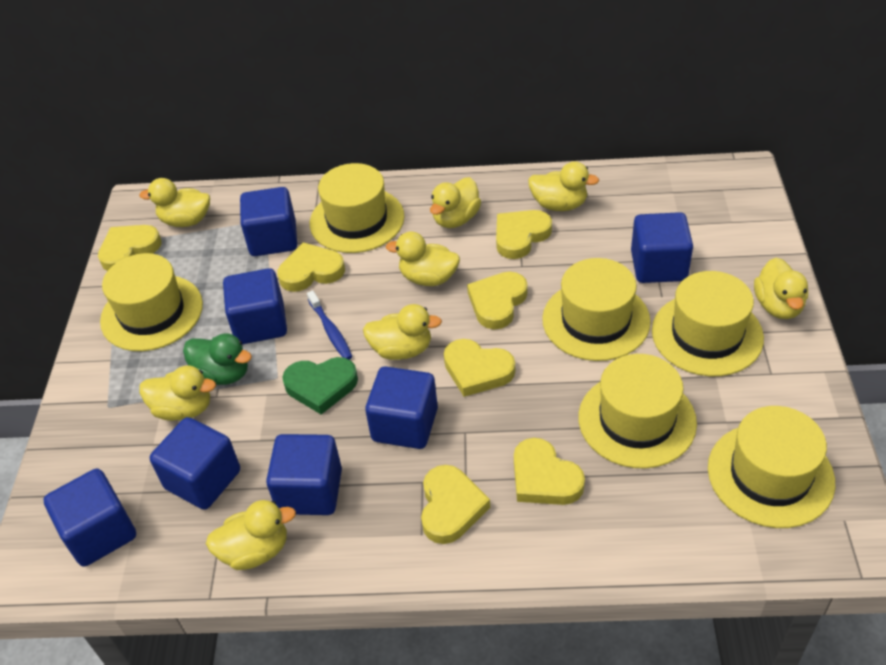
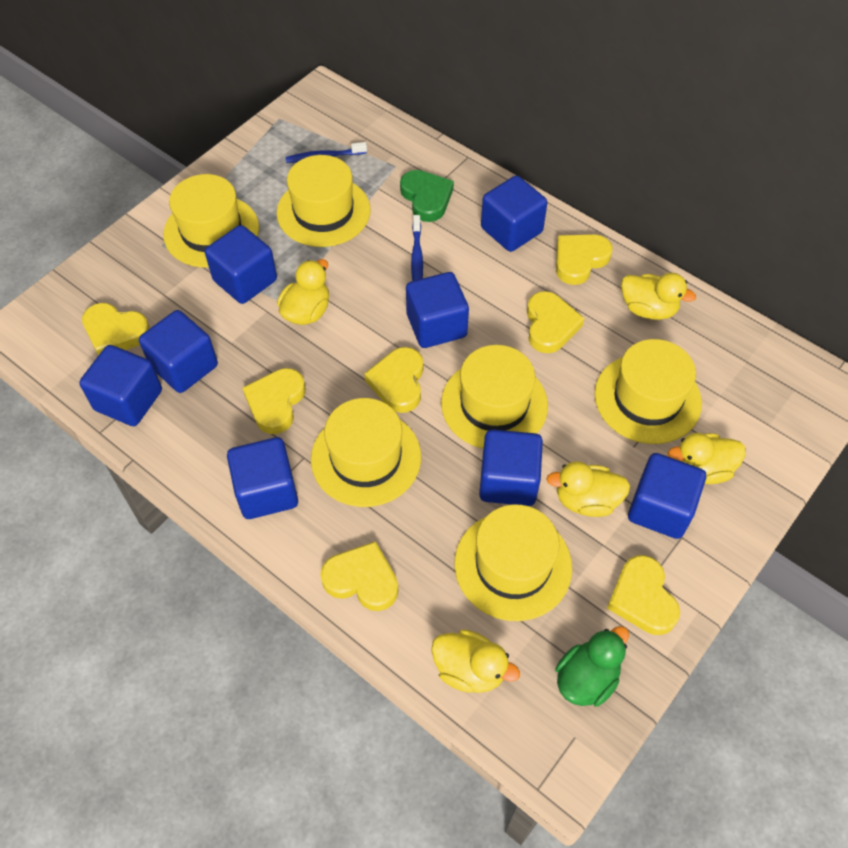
blue cube: 7 -> 8
blue toothbrush: 1 -> 2
yellow duck: 8 -> 5

